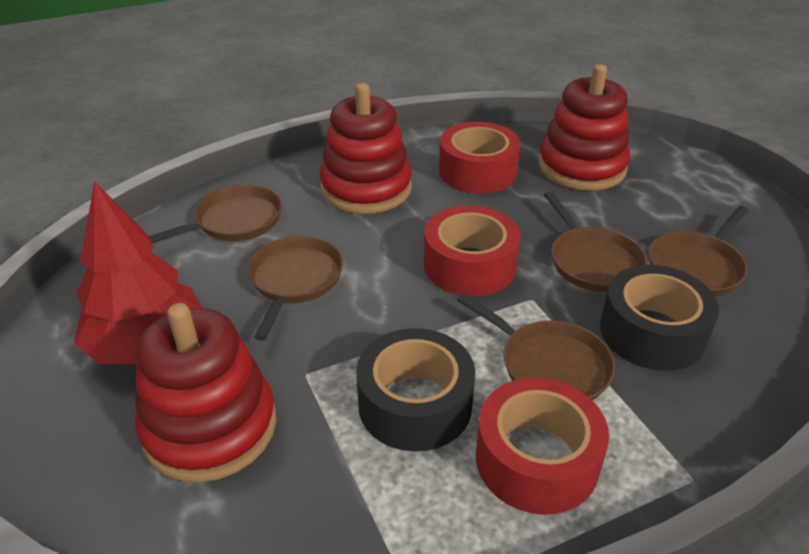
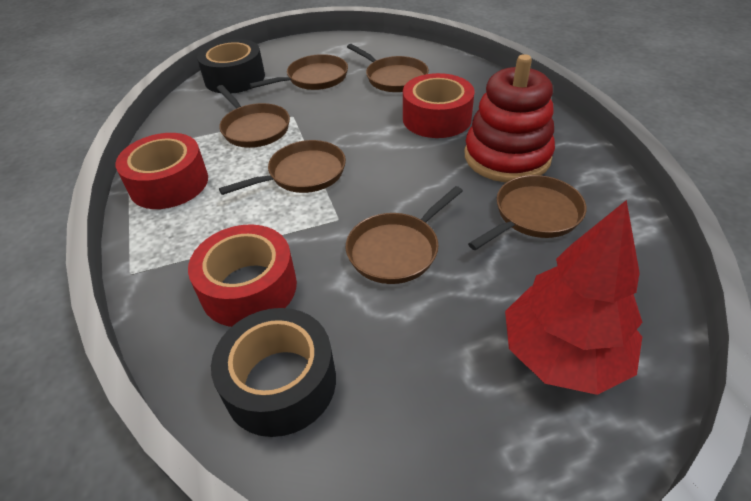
brown pan: 5 -> 6
red stacking toy: 3 -> 1

